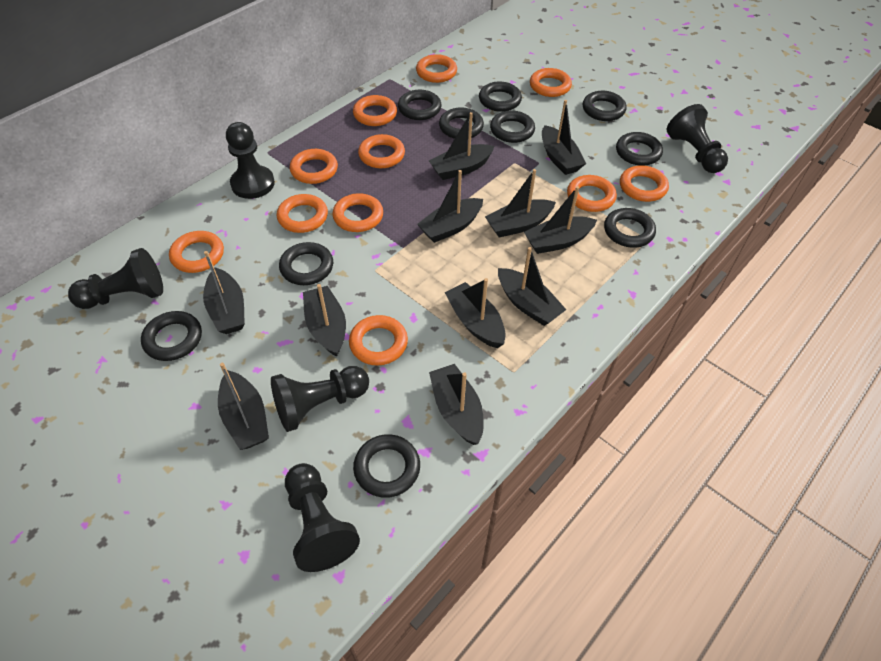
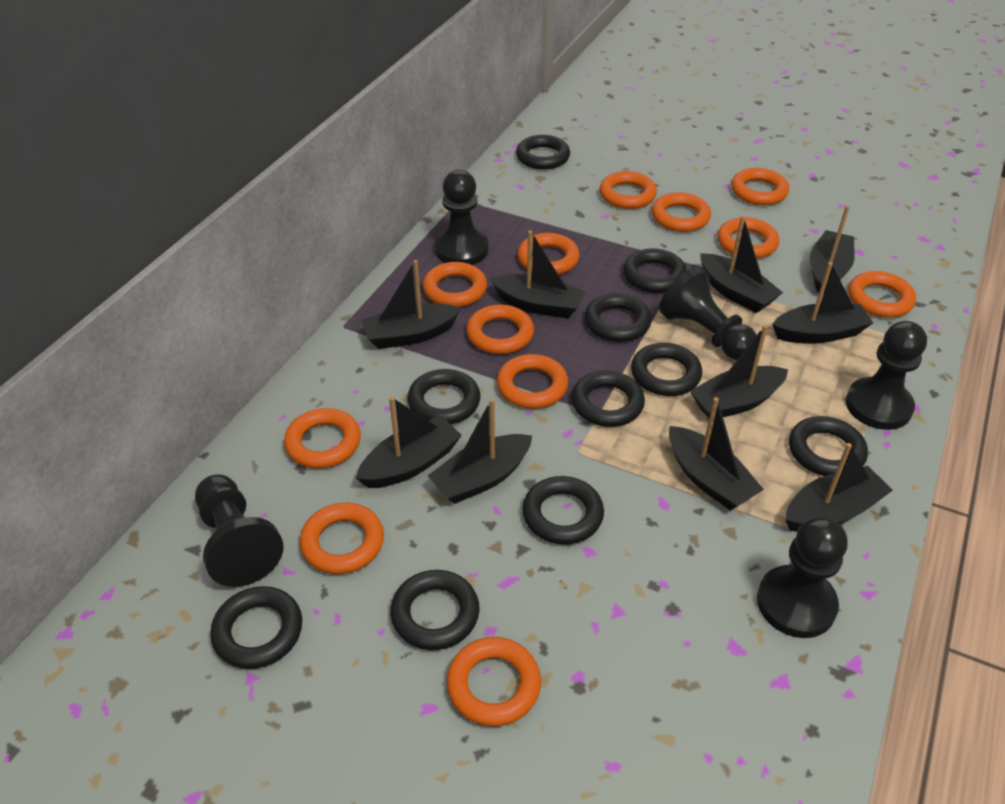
black boat: 11 -> 10
orange ring: 11 -> 12

